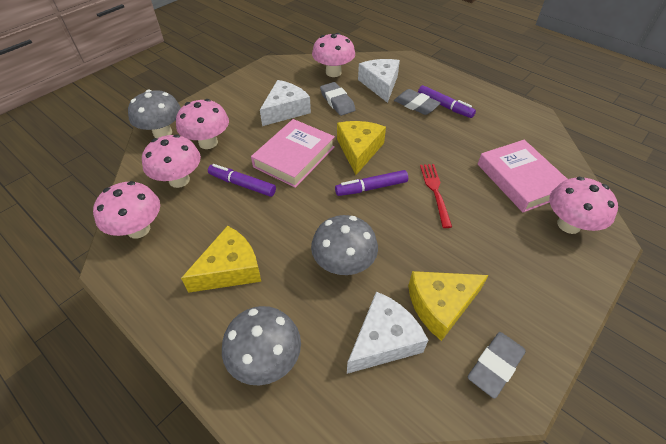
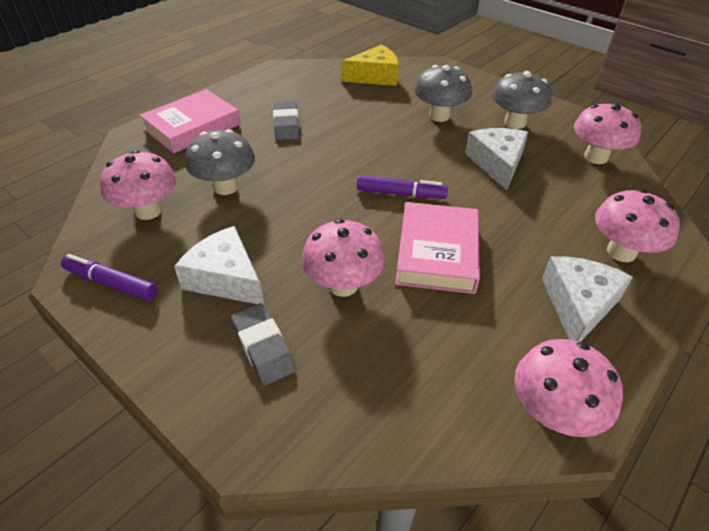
grey eraser: 3 -> 2
purple marker: 3 -> 2
red fork: 1 -> 0
yellow cheese: 3 -> 1

